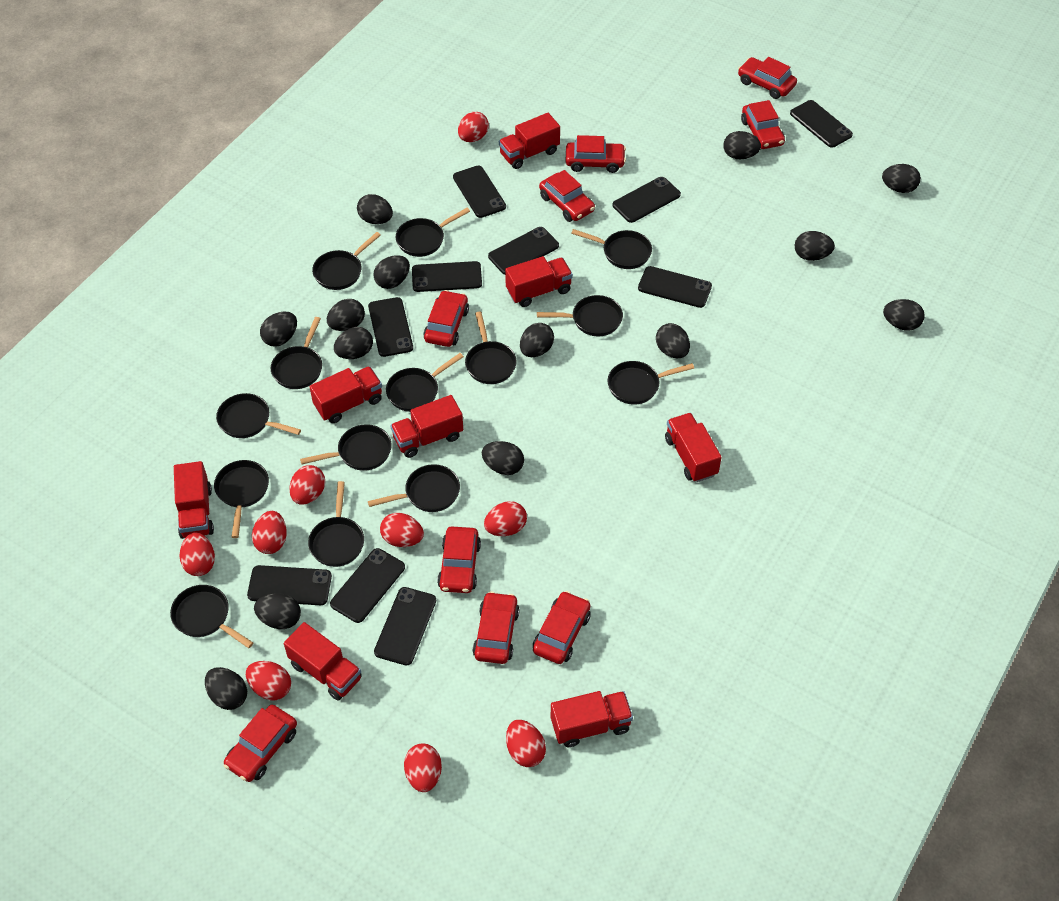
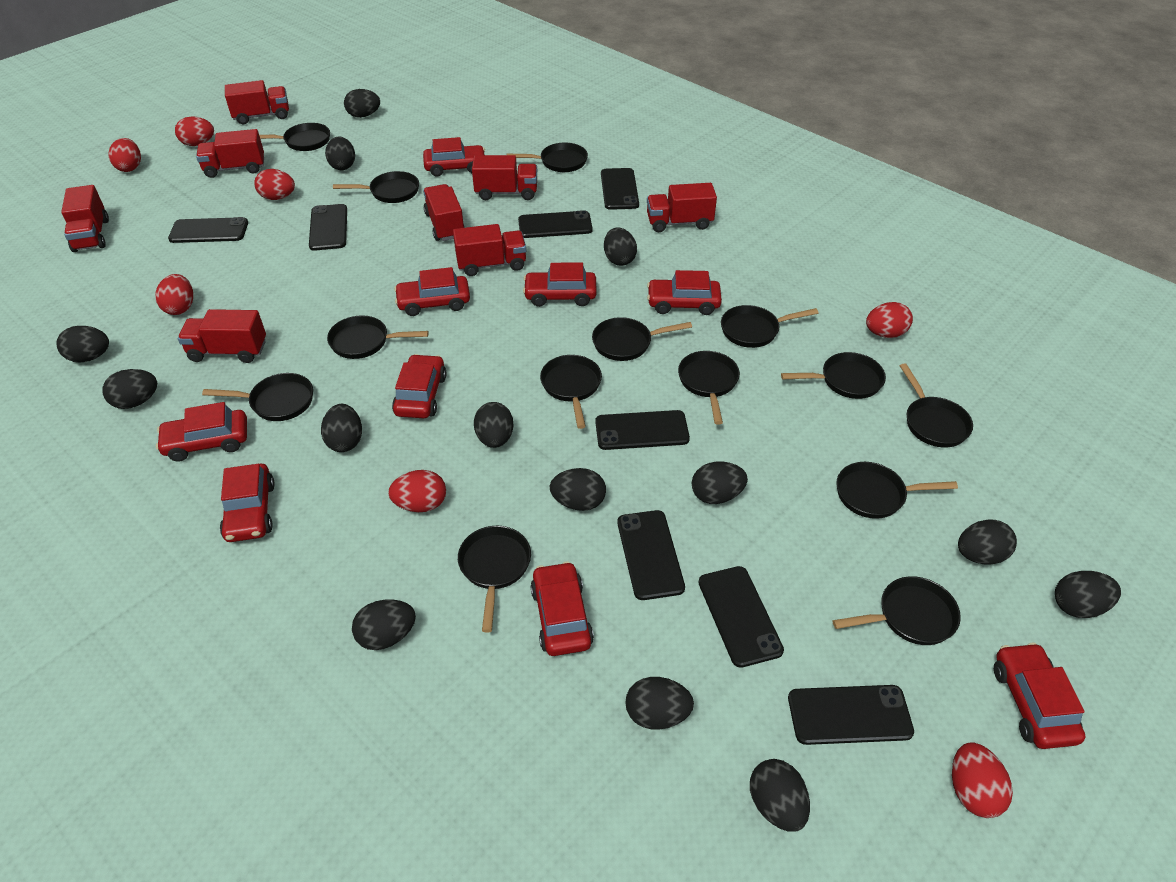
black phone: 10 -> 8
red egg: 9 -> 7

